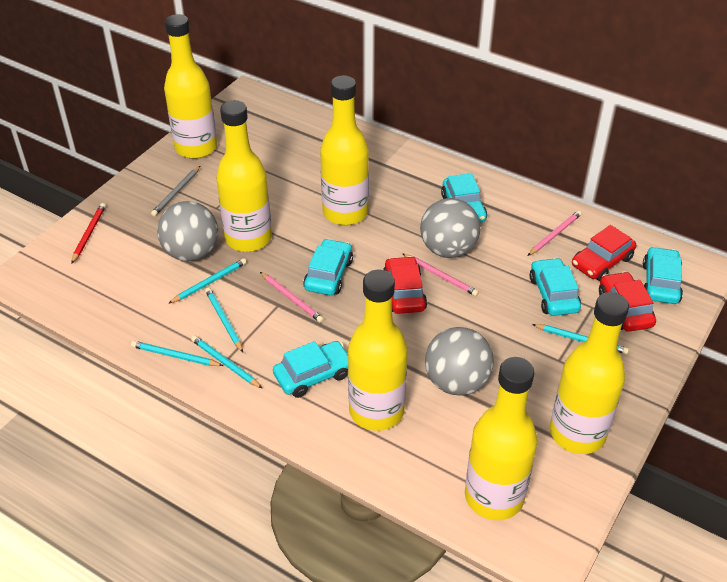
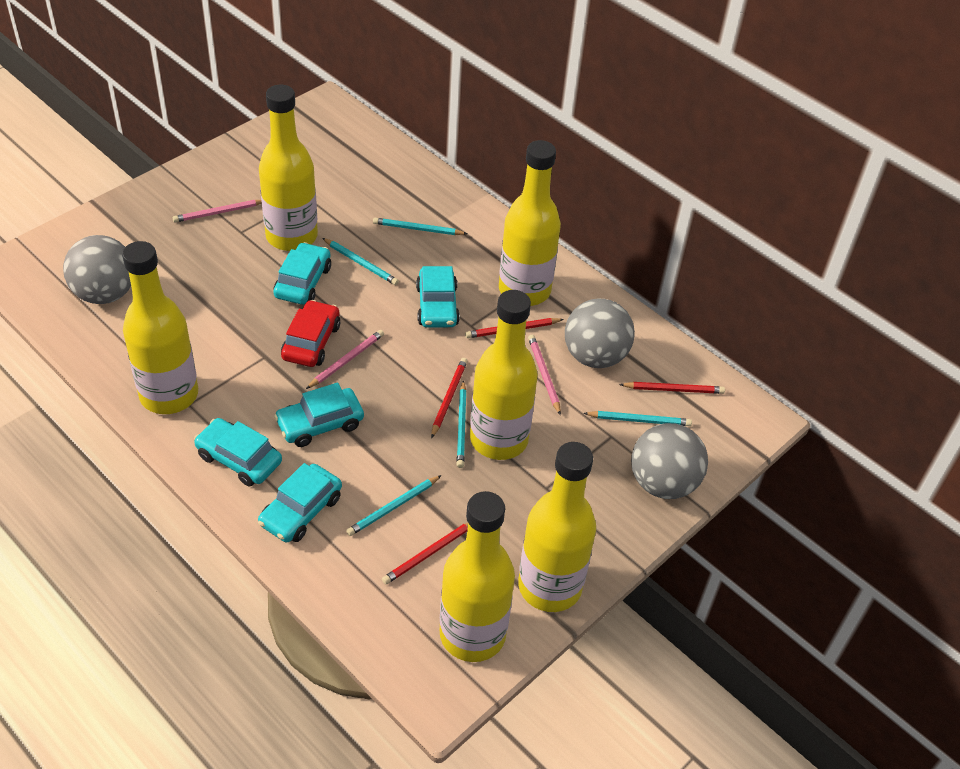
grey pencil: 1 -> 0
red car: 3 -> 1
red pencil: 1 -> 4

